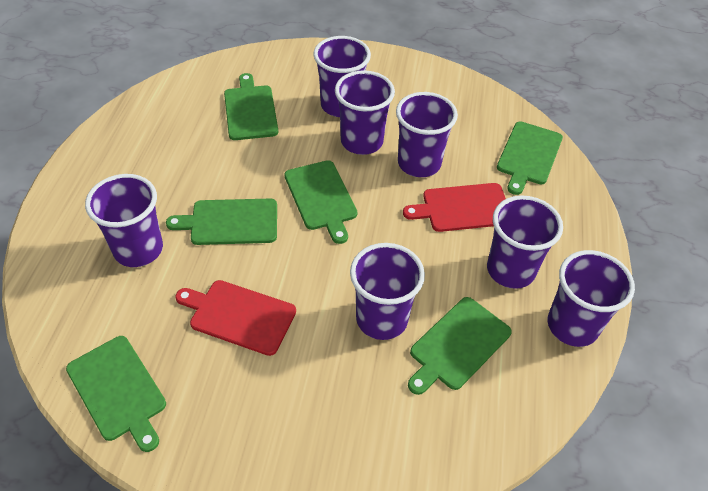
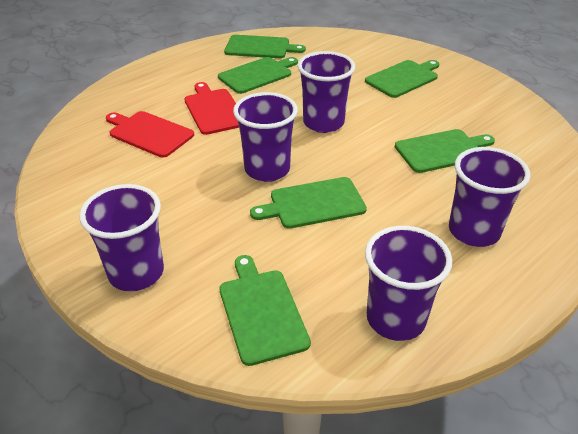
purple cup: 7 -> 5

